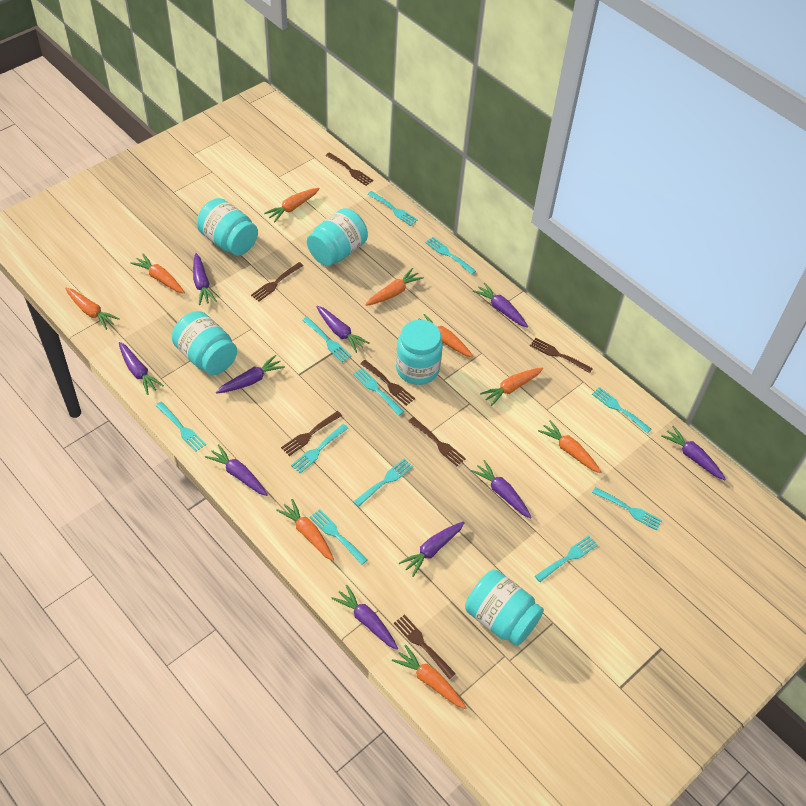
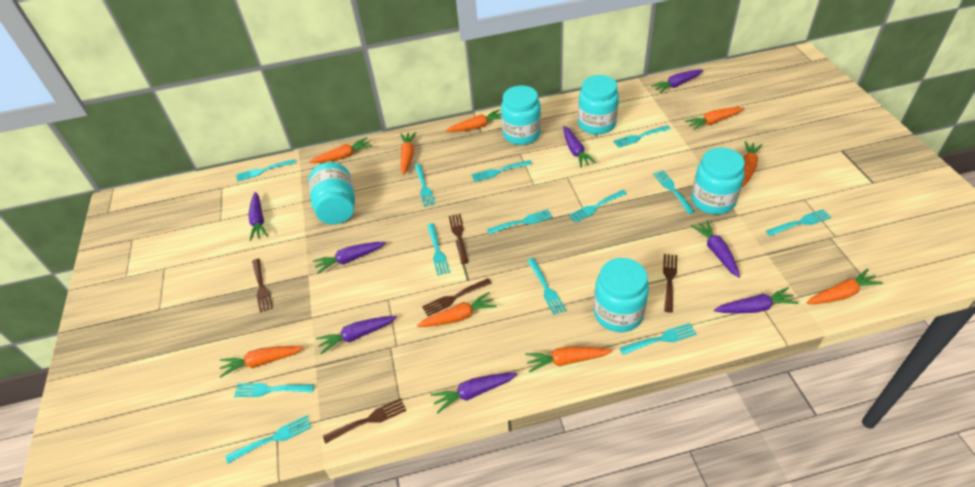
brown fork: 7 -> 5
purple carrot: 10 -> 8
turquoise fork: 11 -> 13

